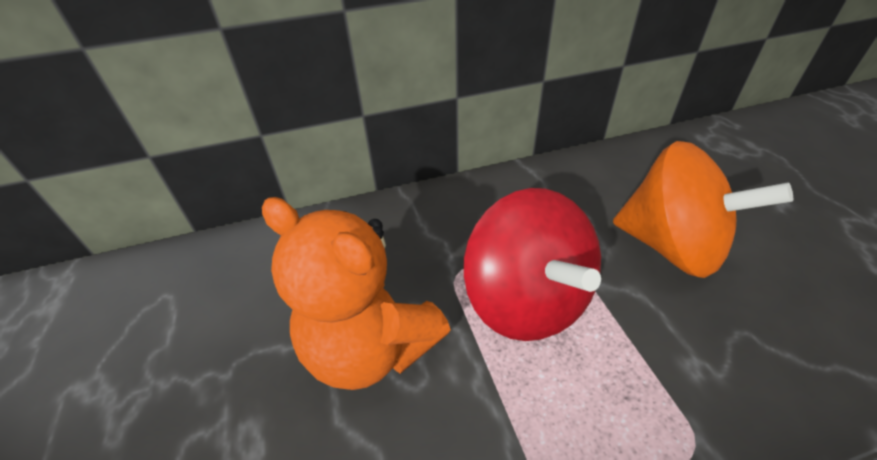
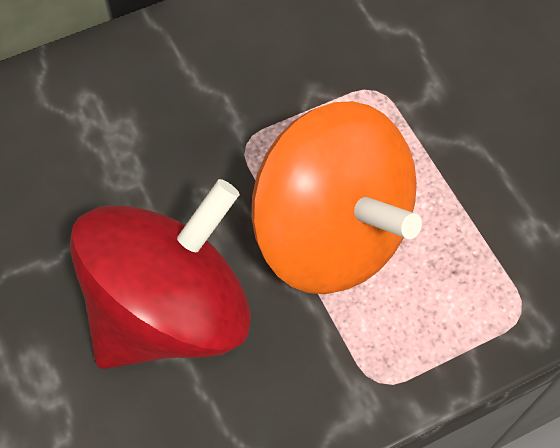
orange teddy bear: 1 -> 0

